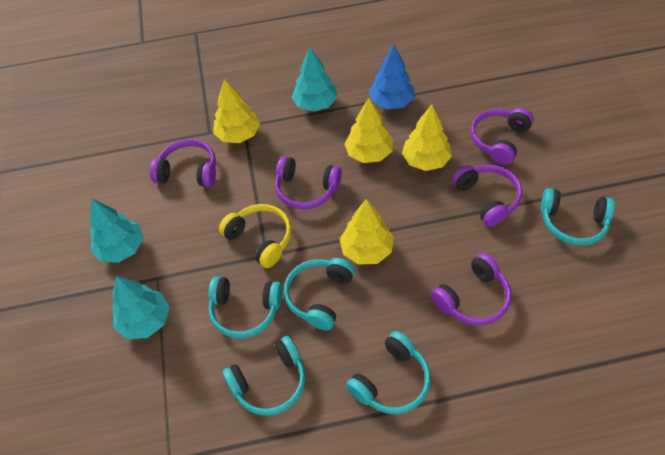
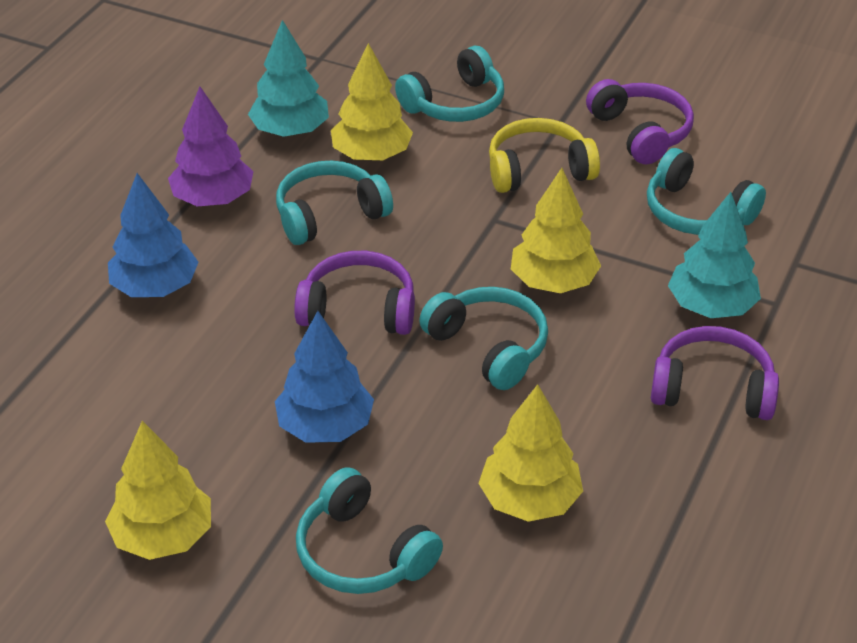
blue tree: 1 -> 2
purple headphones: 5 -> 3
purple tree: 0 -> 1
turquoise tree: 3 -> 2

